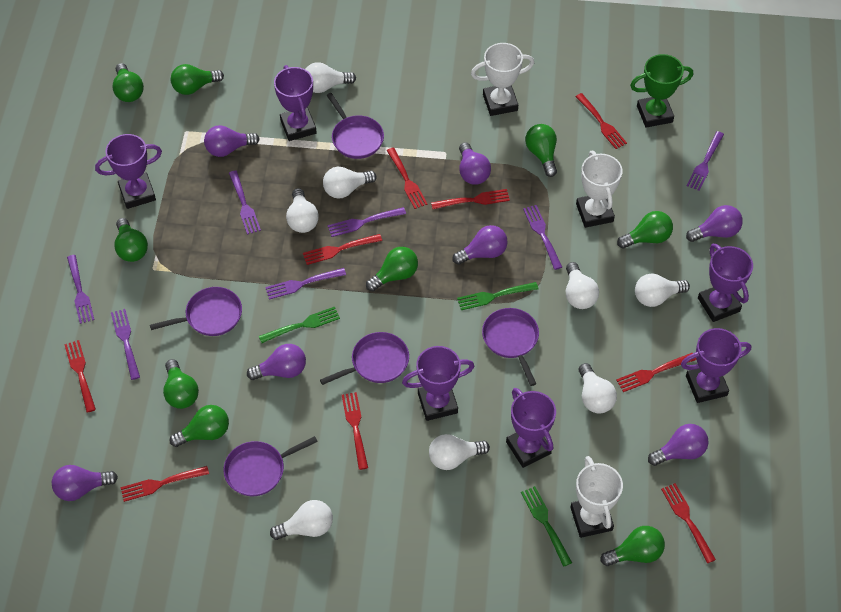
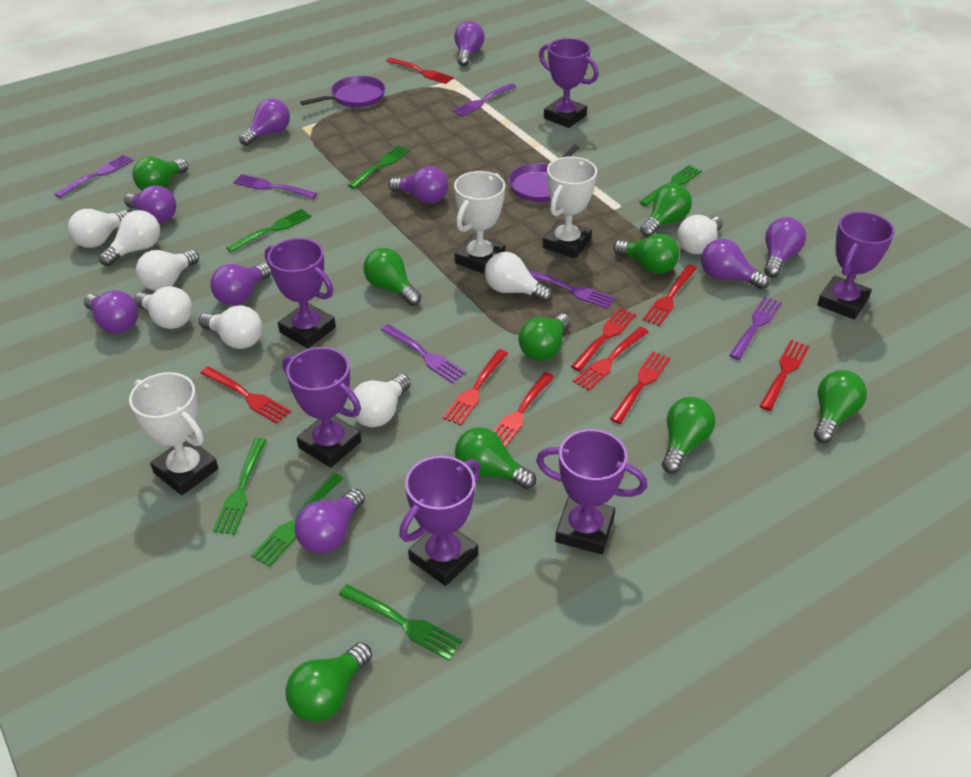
green fork: 3 -> 6
green trophy: 1 -> 0
purple fork: 7 -> 6
purple light bulb: 7 -> 9
purple pan: 5 -> 2

